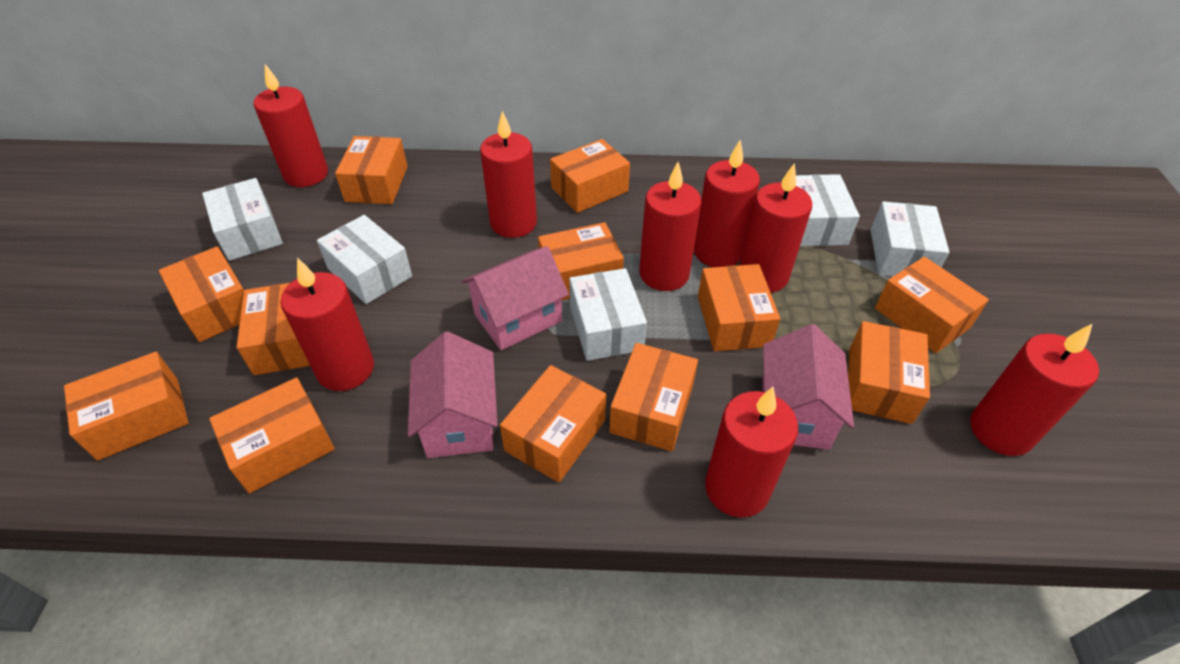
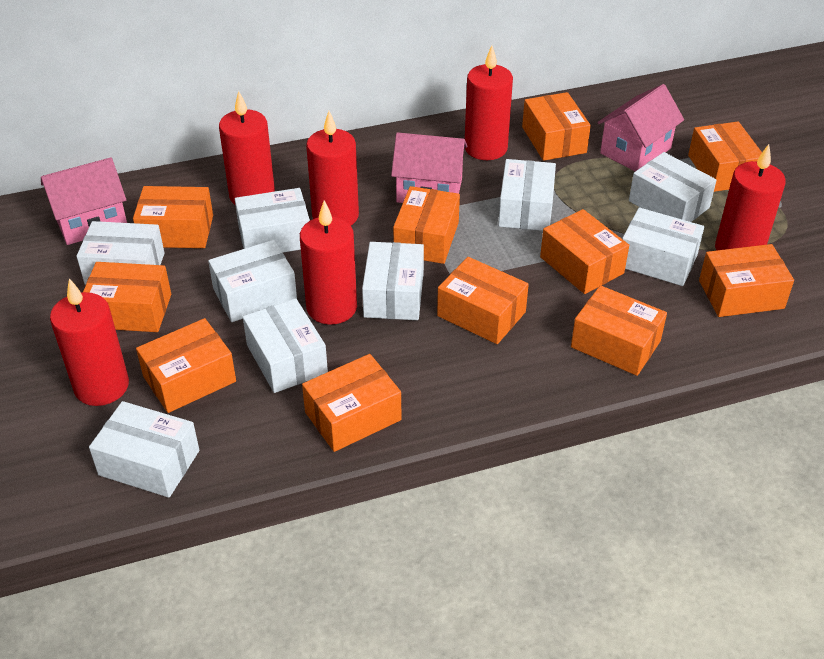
orange box: 12 -> 11
red candle: 8 -> 6
white box: 5 -> 9

